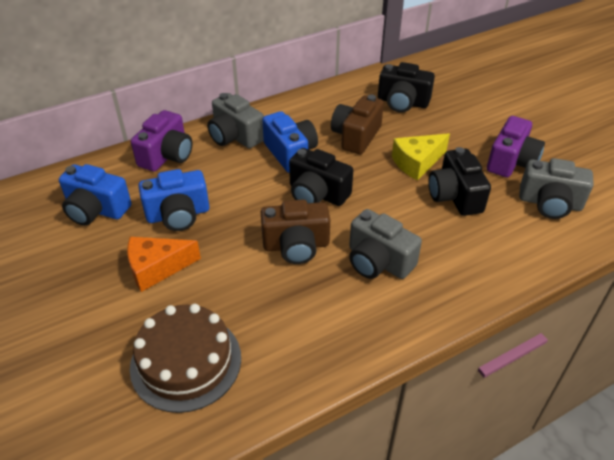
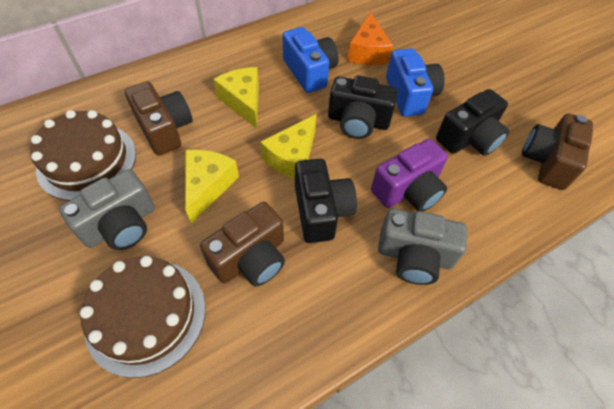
blue camera: 3 -> 2
brown cake: 1 -> 2
brown camera: 2 -> 3
grey camera: 3 -> 2
purple camera: 2 -> 1
yellow cheese: 1 -> 3

